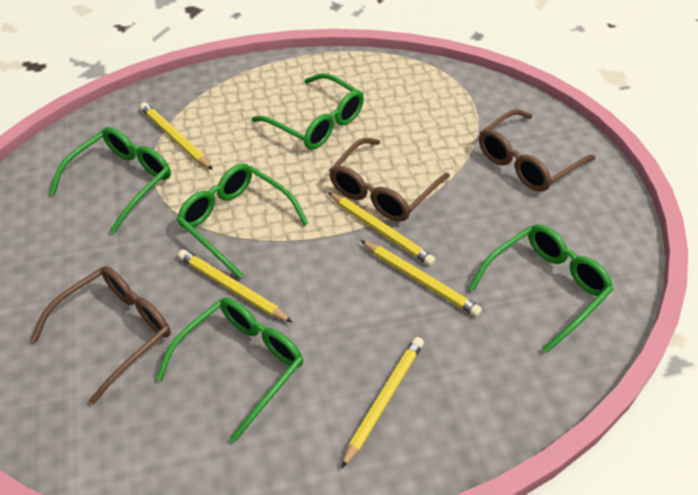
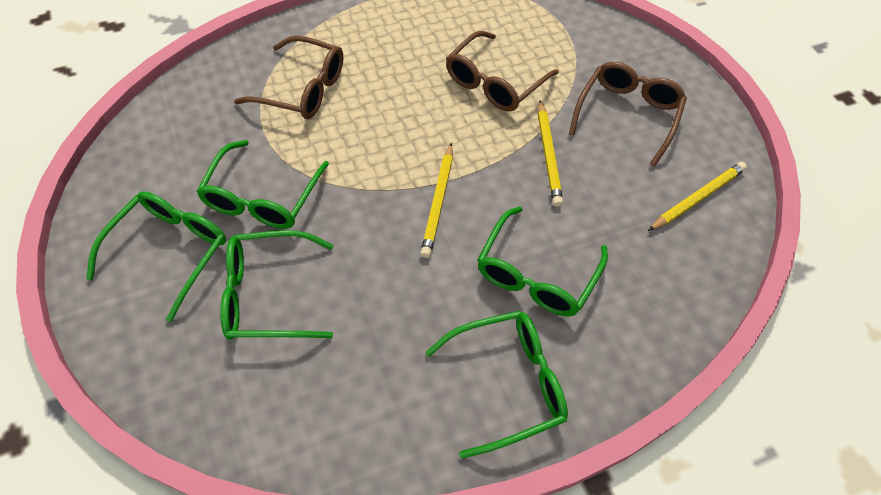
yellow pencil: 5 -> 3

